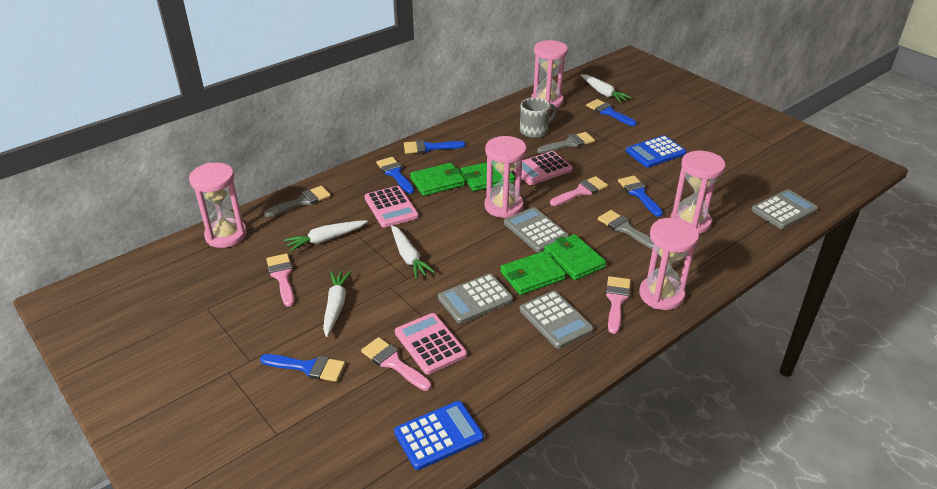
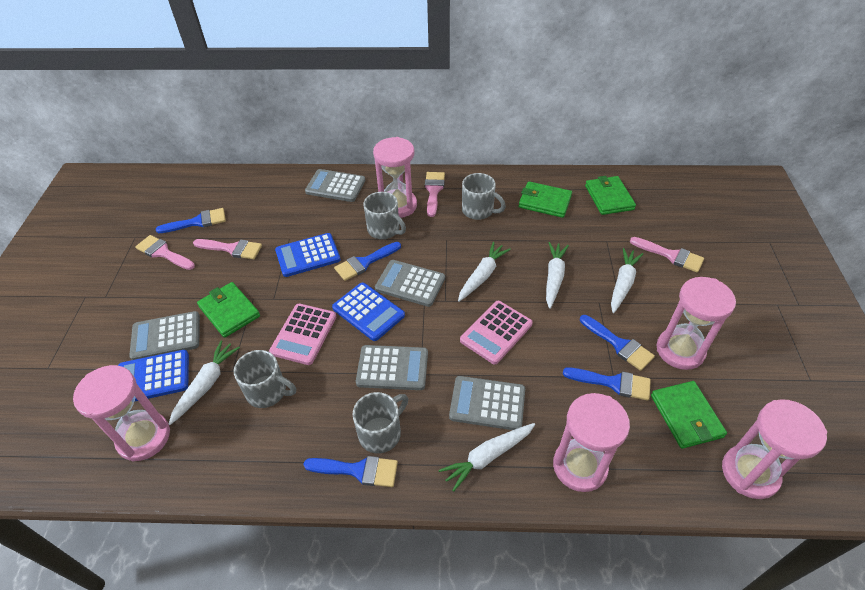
blue calculator: 2 -> 3
grey brush: 3 -> 0
grey calculator: 4 -> 5
grey mug: 1 -> 4
pink calculator: 3 -> 2
white carrot: 4 -> 5

